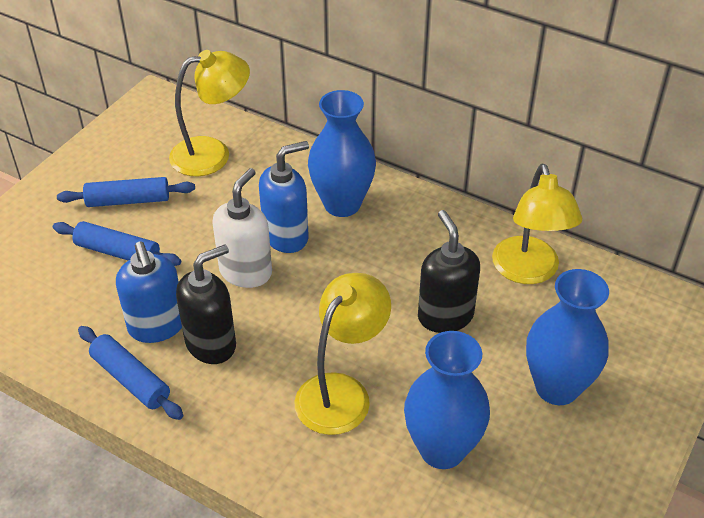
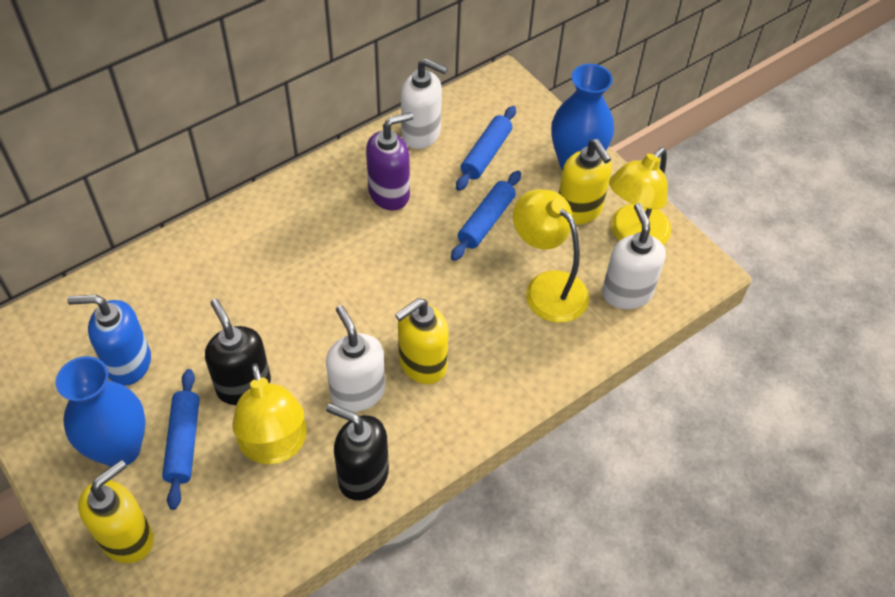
blue soap dispenser: 2 -> 1
blue vase: 3 -> 2
purple soap dispenser: 0 -> 1
white soap dispenser: 1 -> 3
yellow soap dispenser: 0 -> 3

